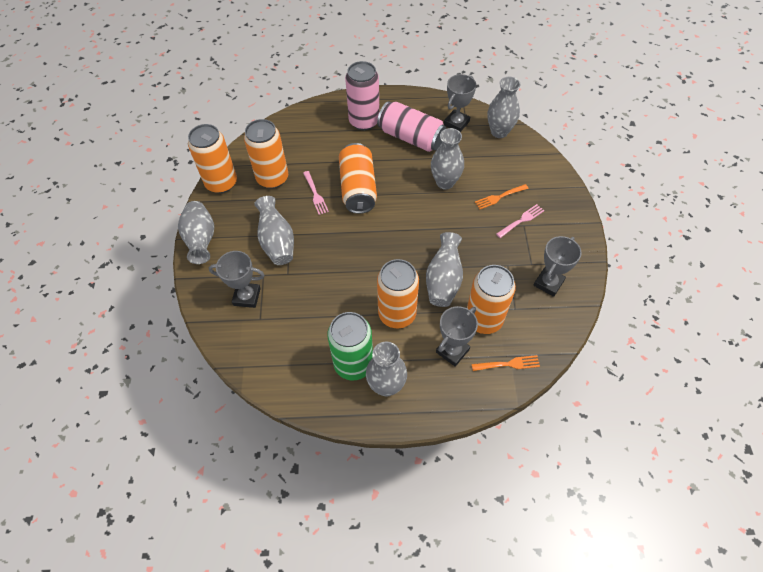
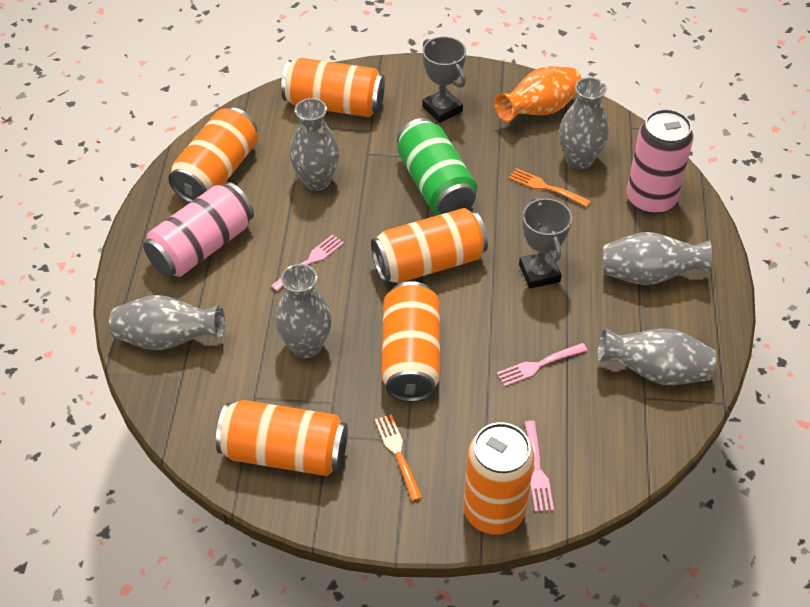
grey trophy: 4 -> 2
orange can: 5 -> 6
orange vase: 0 -> 1
pink fork: 2 -> 3

